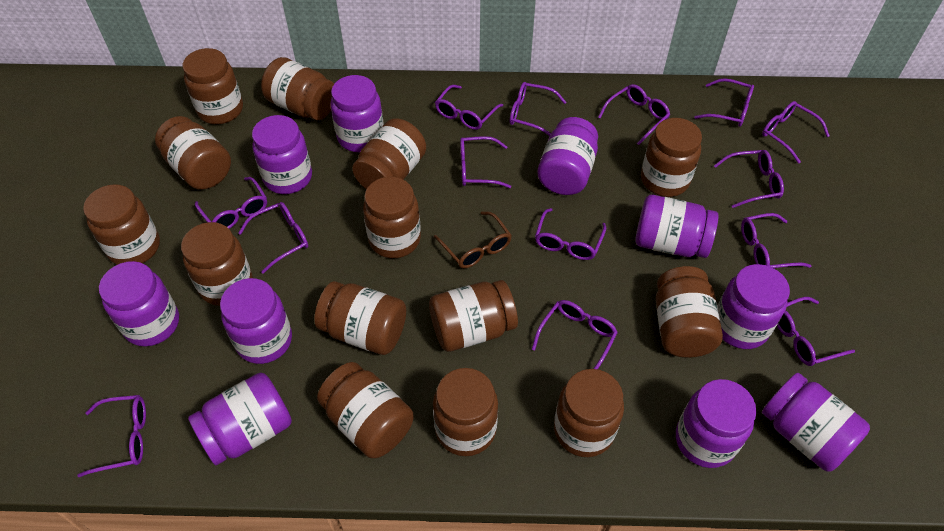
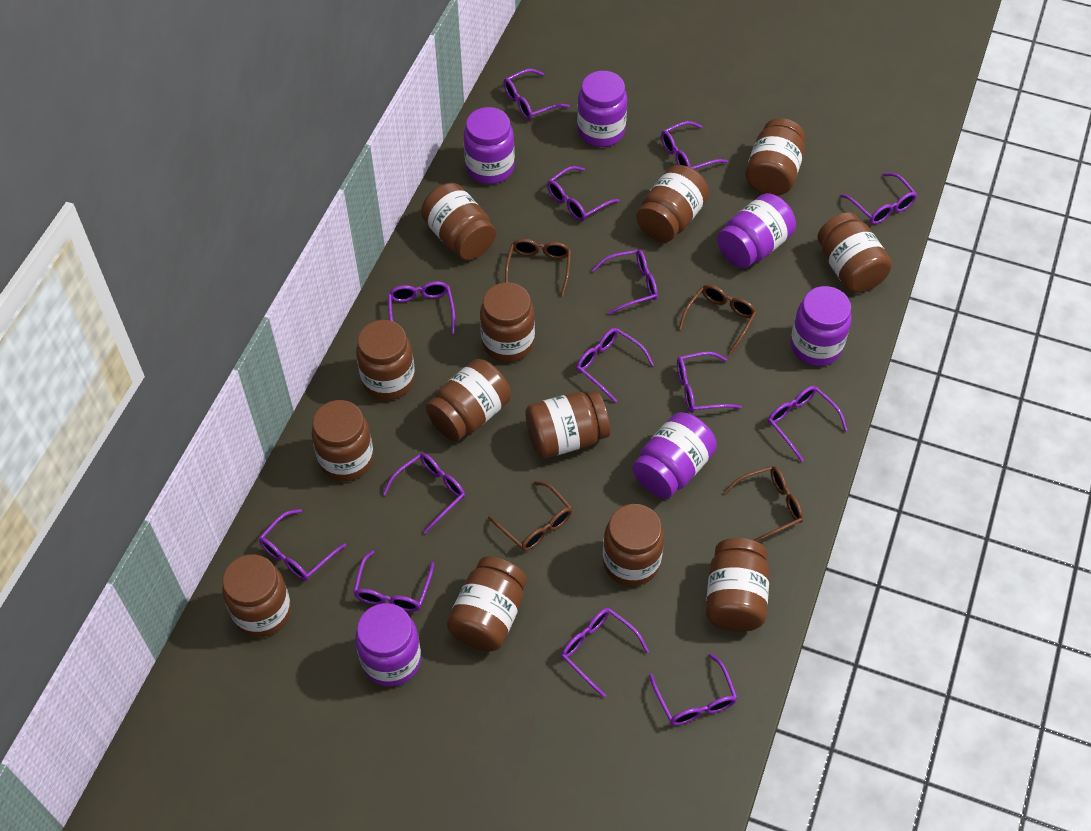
brown glasses: 1 -> 4
brown jar: 14 -> 13
purple jar: 10 -> 6

